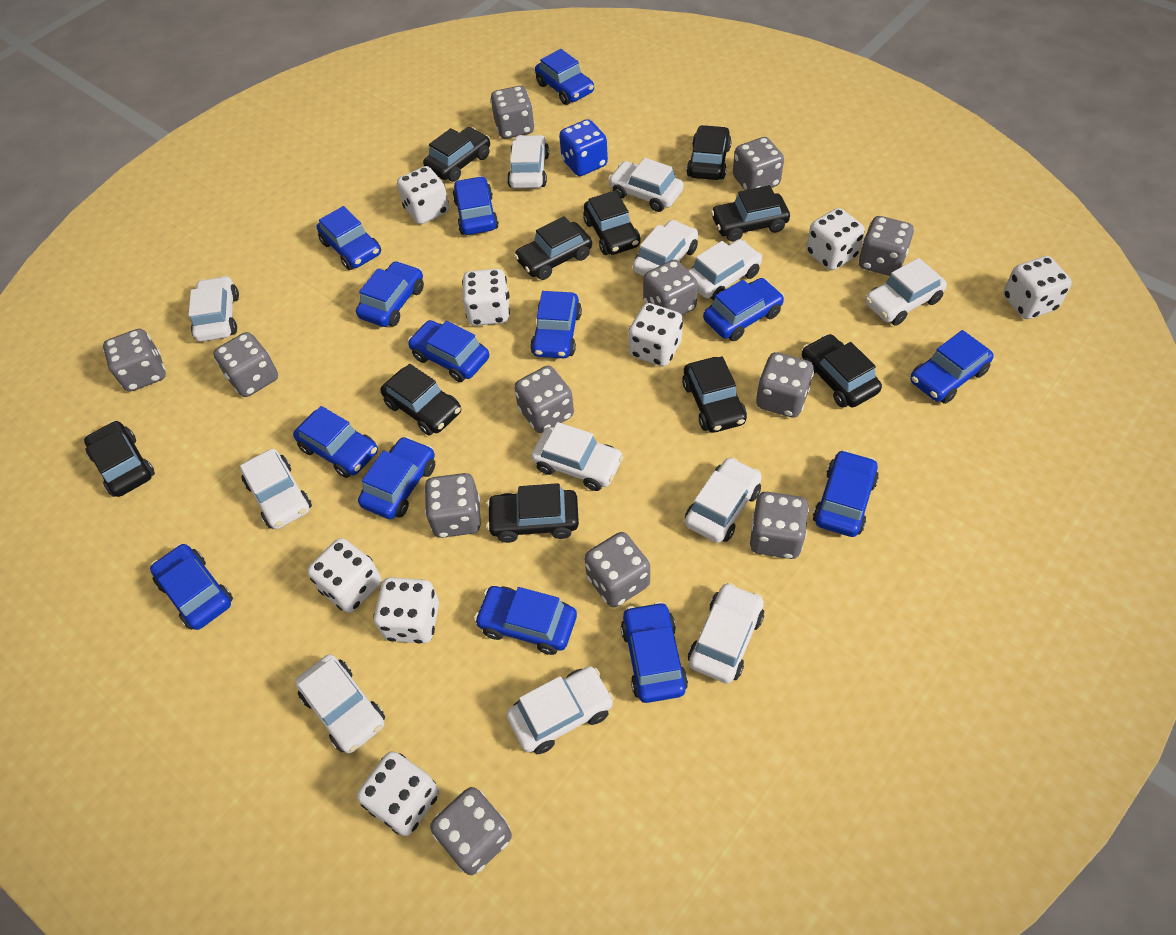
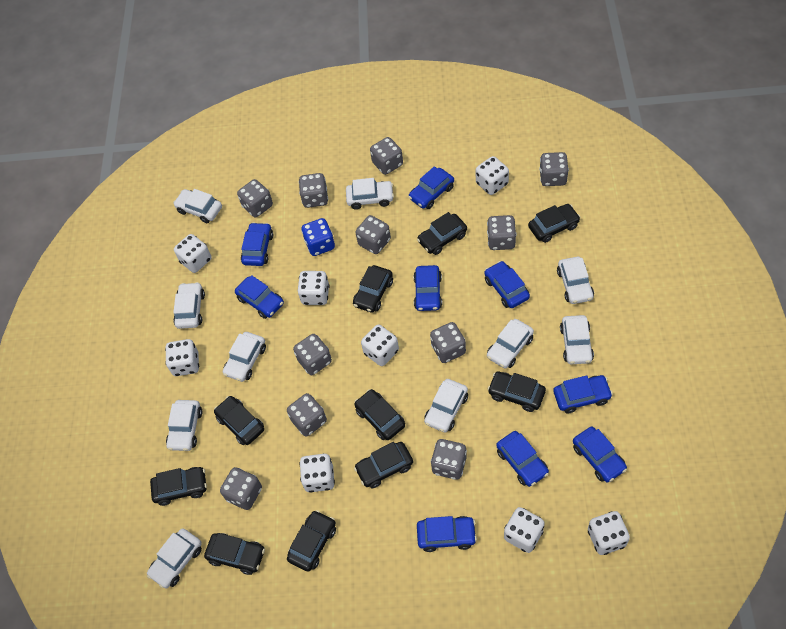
blue car: 14 -> 9
grey dice: 12 -> 11
white car: 12 -> 10

